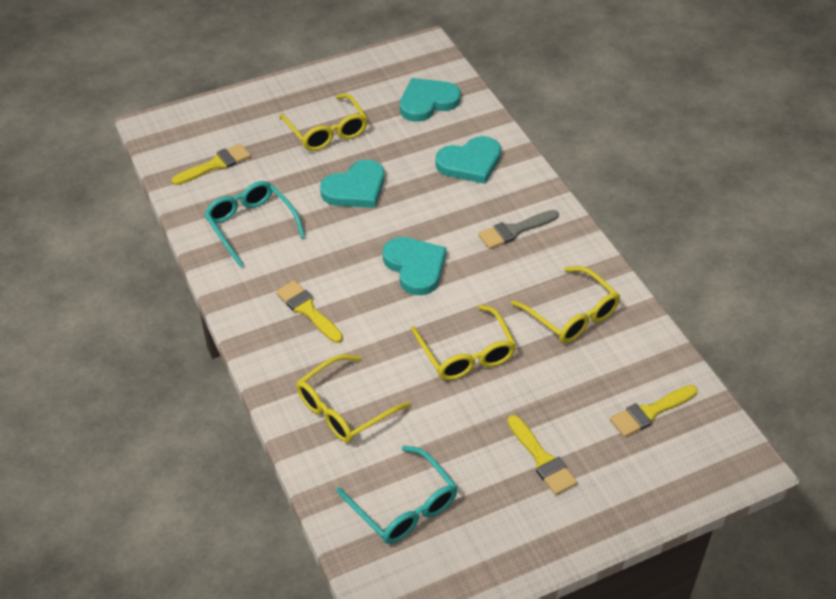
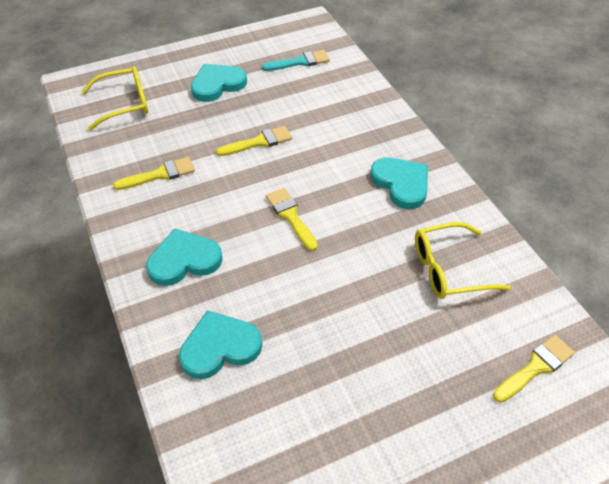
grey brush: 1 -> 0
turquoise brush: 0 -> 1
turquoise glasses: 2 -> 0
yellow glasses: 4 -> 2

